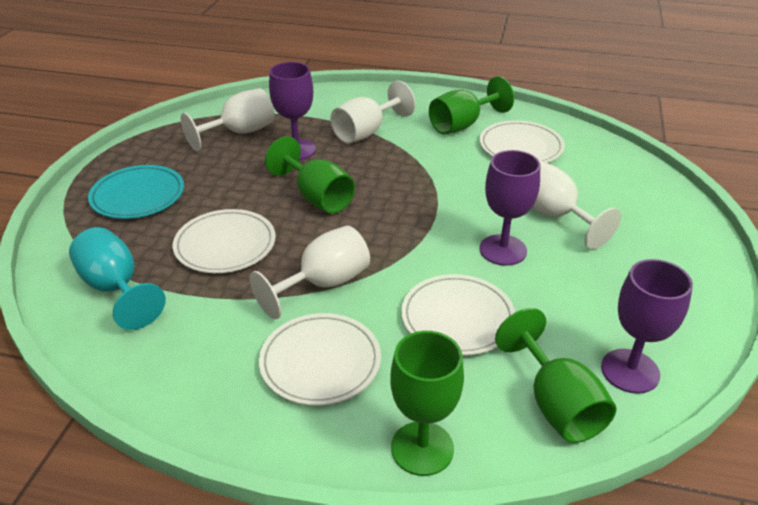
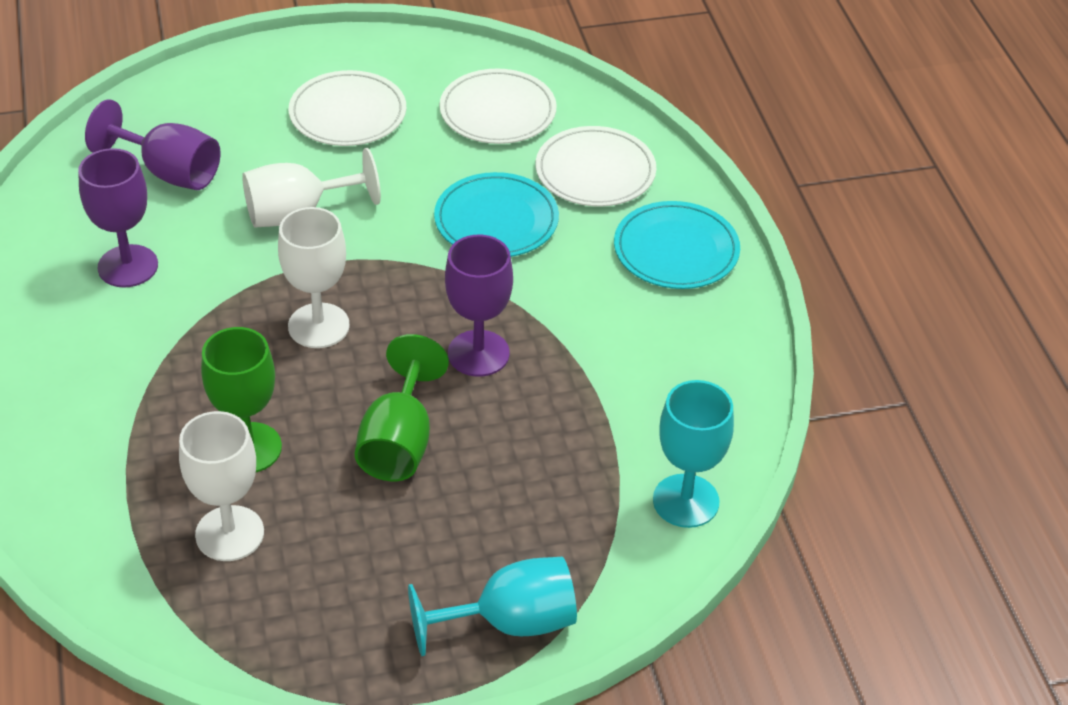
green goblet: 4 -> 2
turquoise goblet: 1 -> 2
turquoise plate: 1 -> 2
white goblet: 4 -> 3
white plate: 4 -> 3

